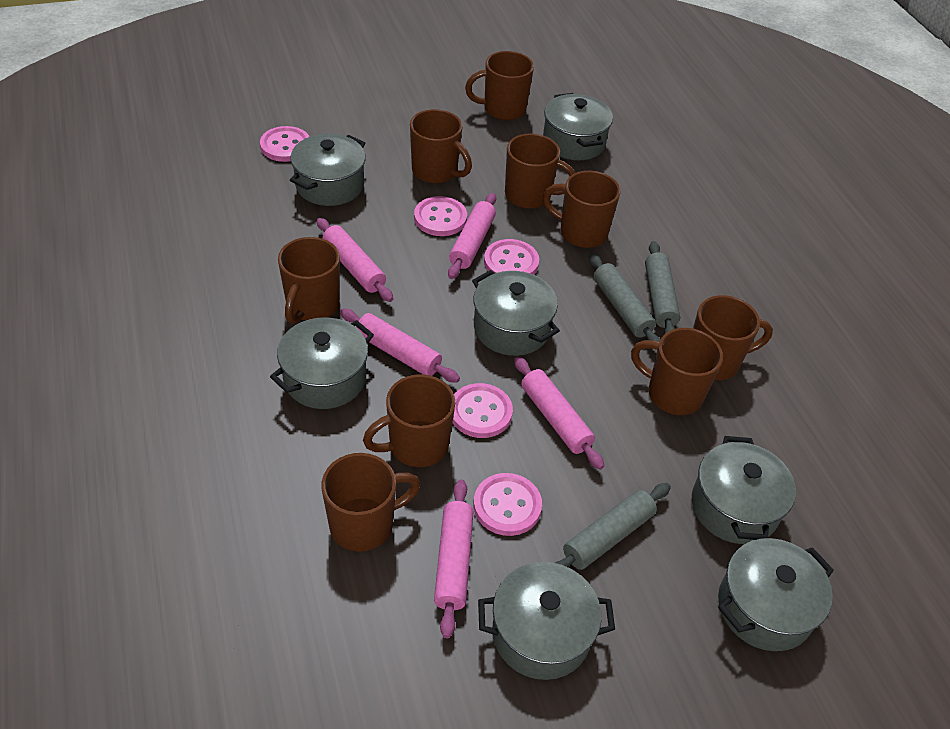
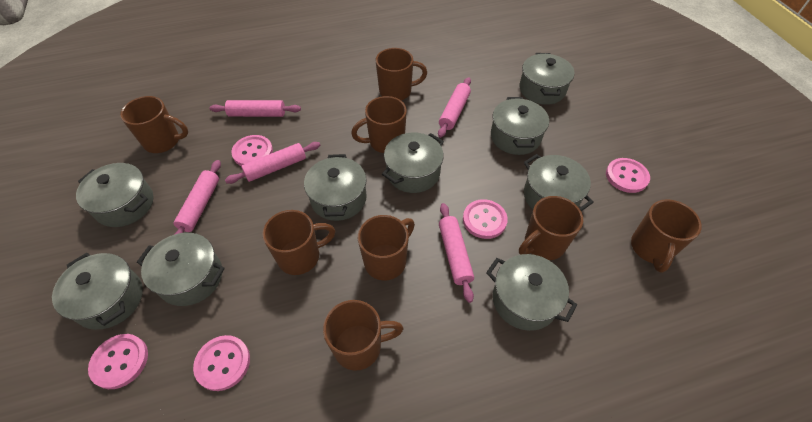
brown mug: 9 -> 8
grey pot: 7 -> 9
grey rolling pin: 3 -> 0

